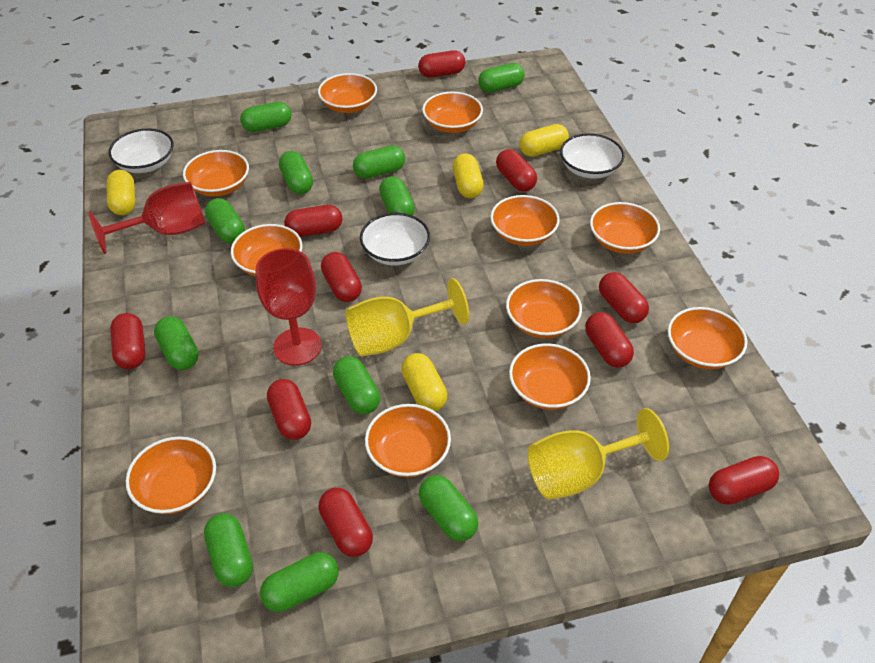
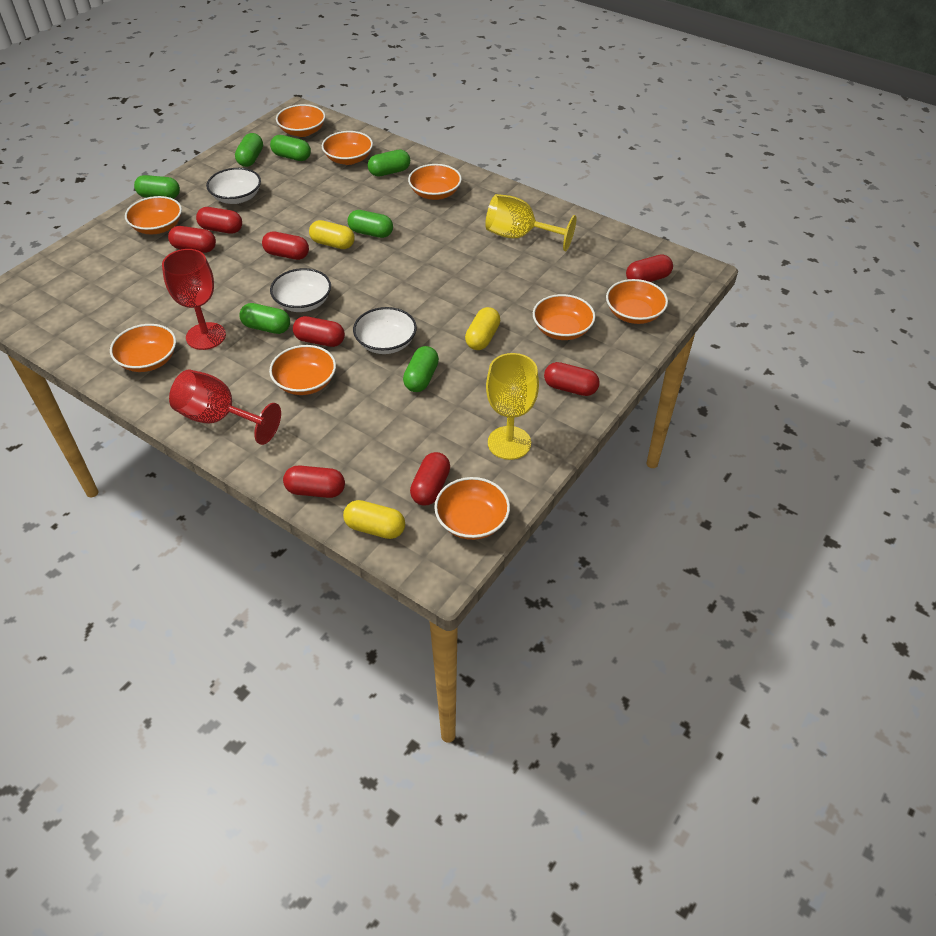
green capsule: 11 -> 7
orange bowl: 11 -> 9
red capsule: 10 -> 8
yellow capsule: 4 -> 3

